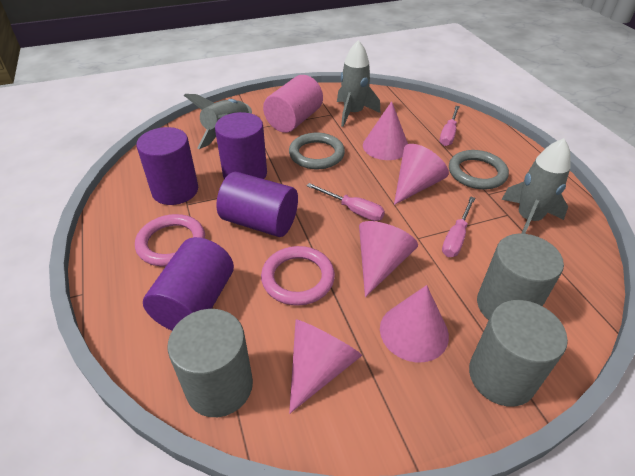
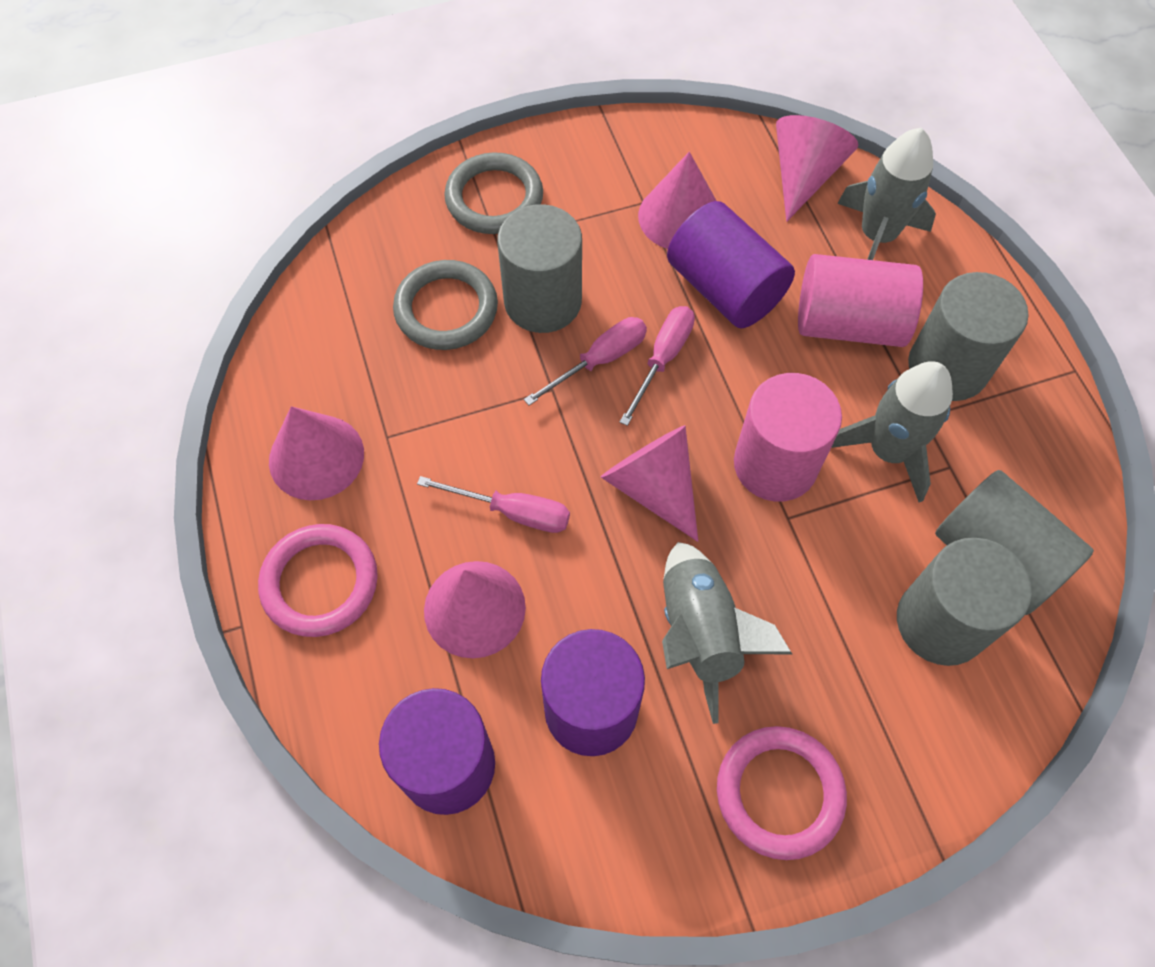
grey cylinder: 3 -> 4
pink cylinder: 1 -> 2
purple cylinder: 4 -> 3

